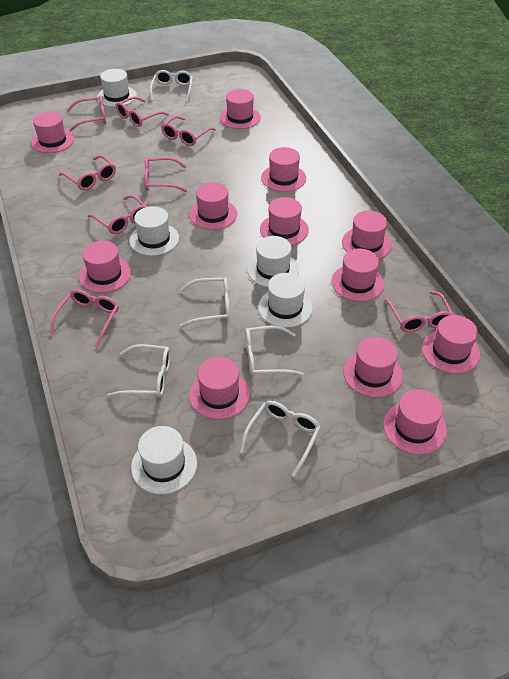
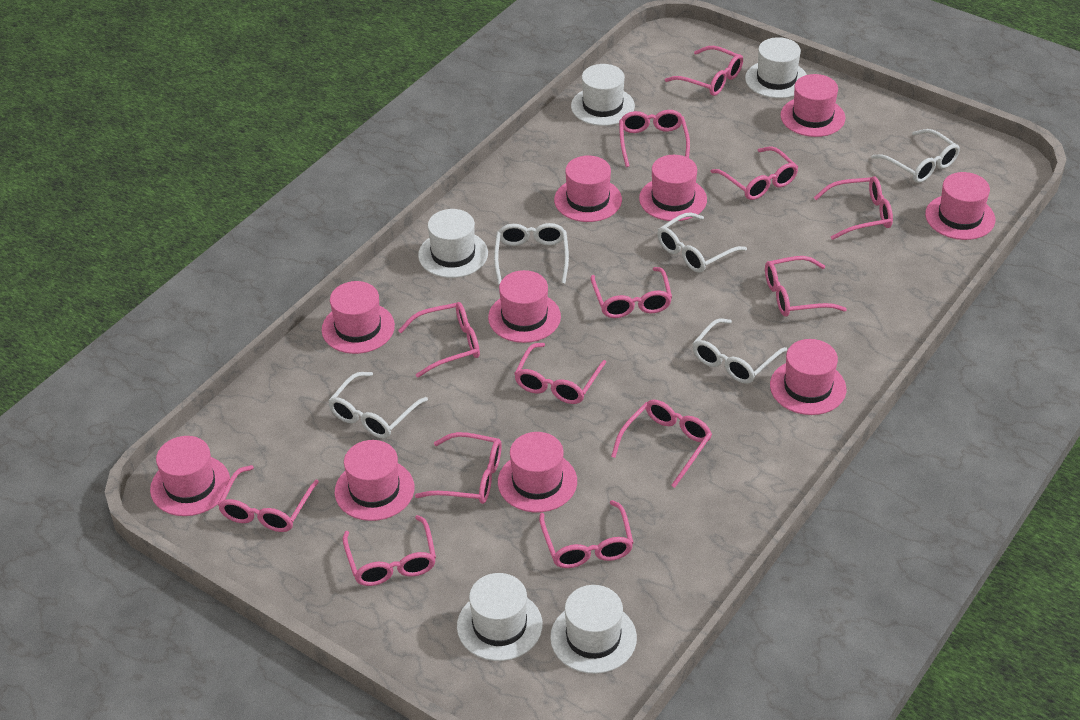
pink glasses: 8 -> 13
pink hat: 12 -> 10

